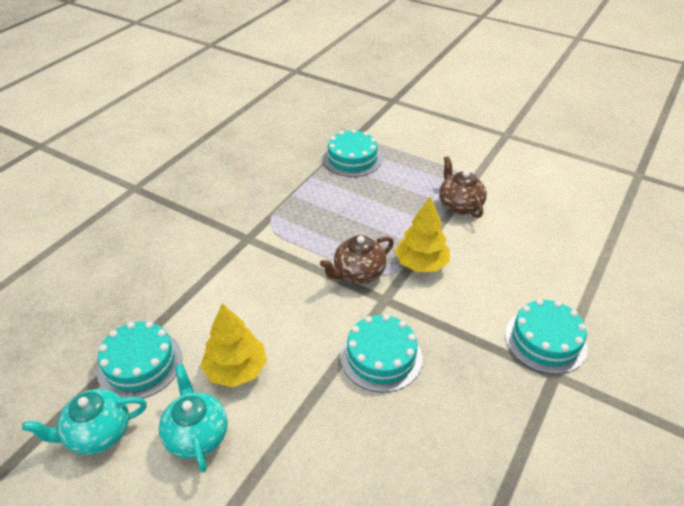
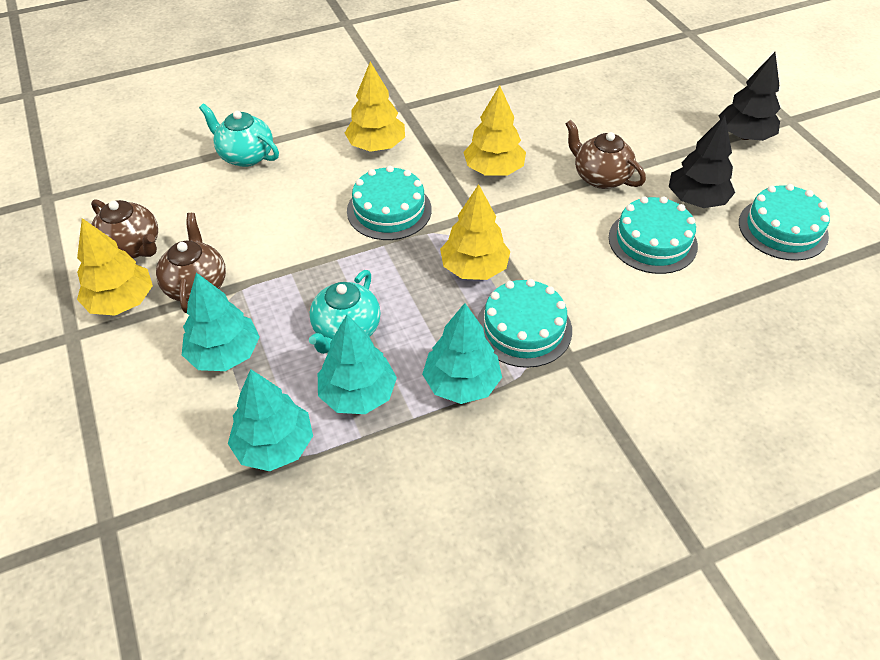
black tree: 0 -> 2
brown teapot: 2 -> 3
turquoise tree: 0 -> 4
yellow tree: 2 -> 4

